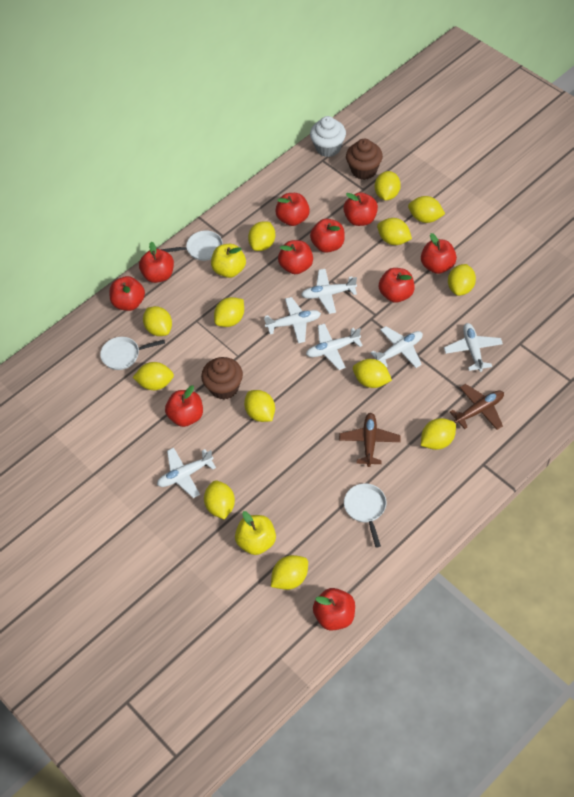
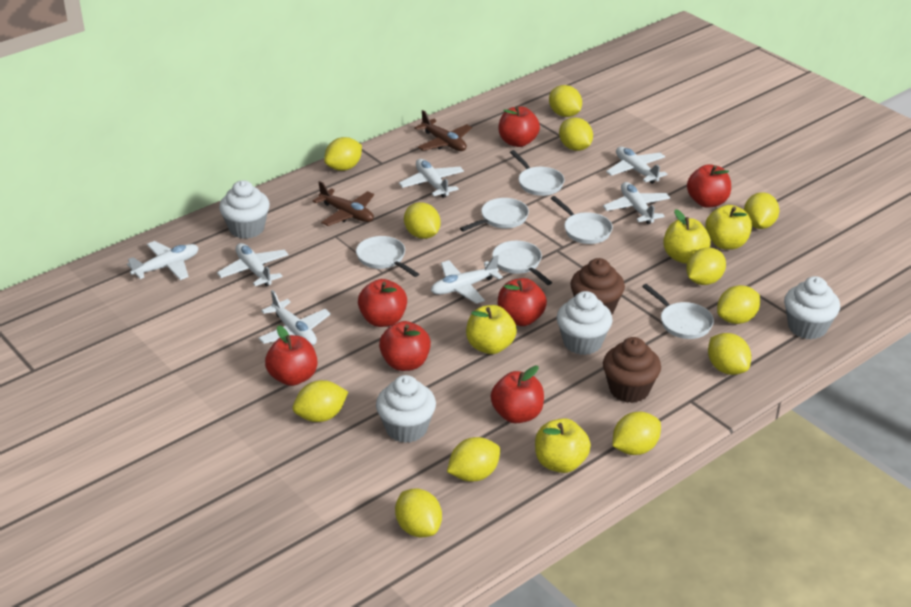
red apple: 10 -> 7
white cupcake: 1 -> 4
white pan: 3 -> 6
white plane: 6 -> 7
yellow apple: 2 -> 4
yellow lemon: 13 -> 12

